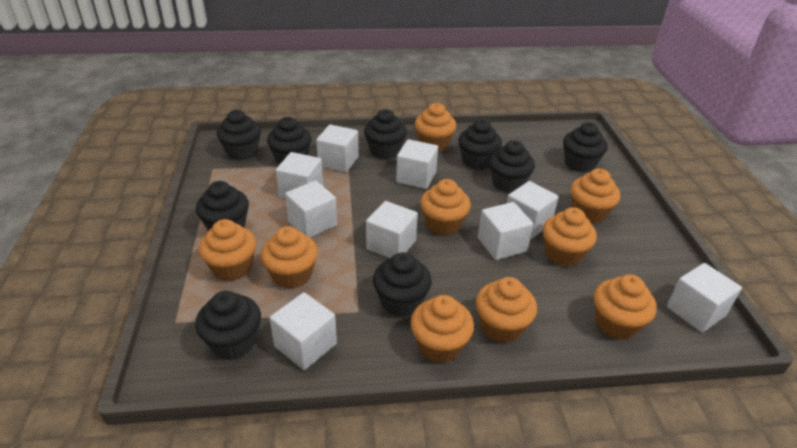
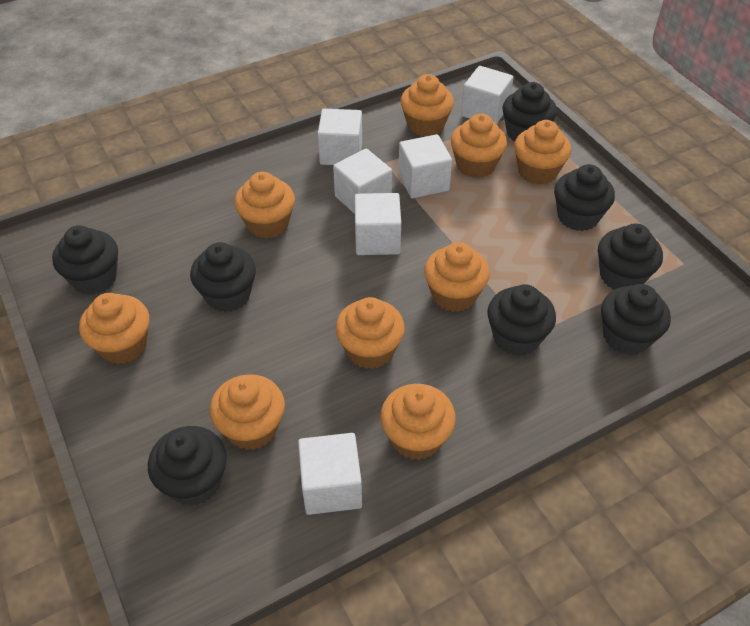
black cupcake: 9 -> 8
white cube: 9 -> 6

